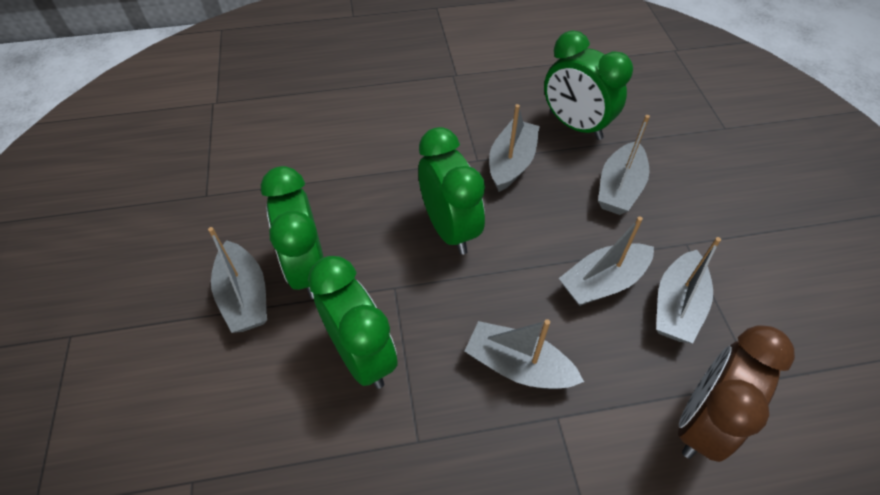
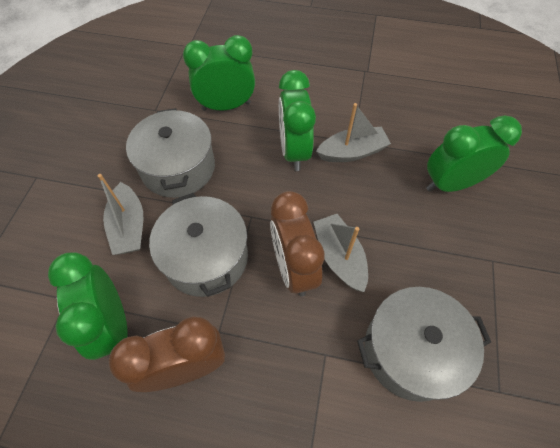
brown clock: 1 -> 2
grey boat: 6 -> 3
grey pot: 0 -> 3

